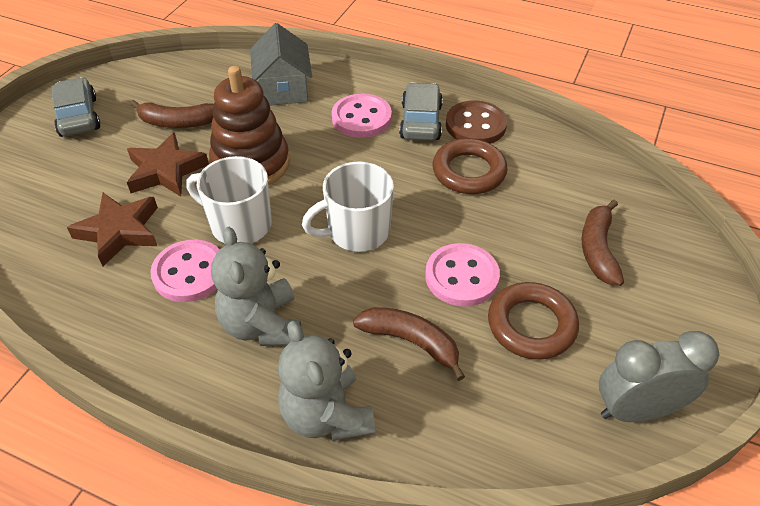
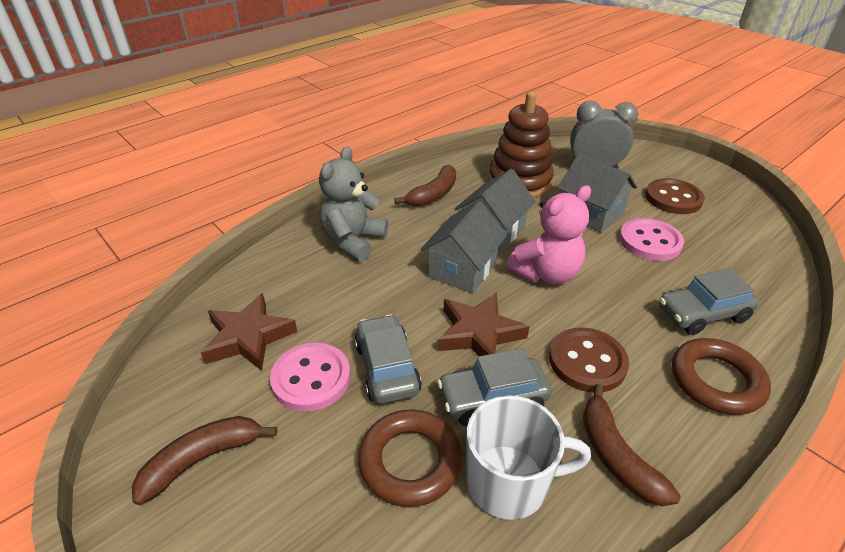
brown button: 1 -> 2
grey car: 2 -> 3
grey house: 1 -> 3
grey teddy bear: 2 -> 1
pink button: 3 -> 2
pink teddy bear: 0 -> 1
white mug: 2 -> 1

